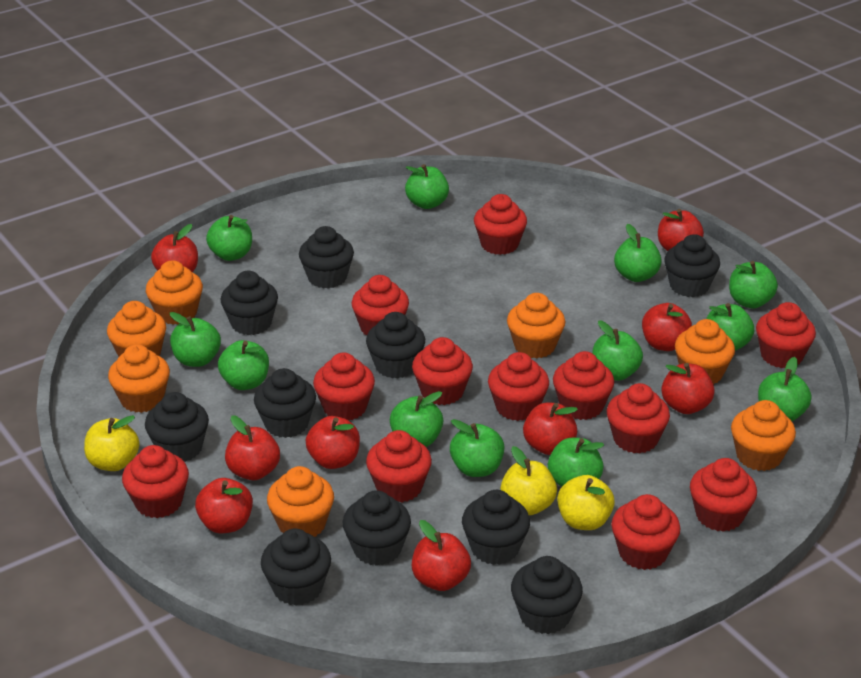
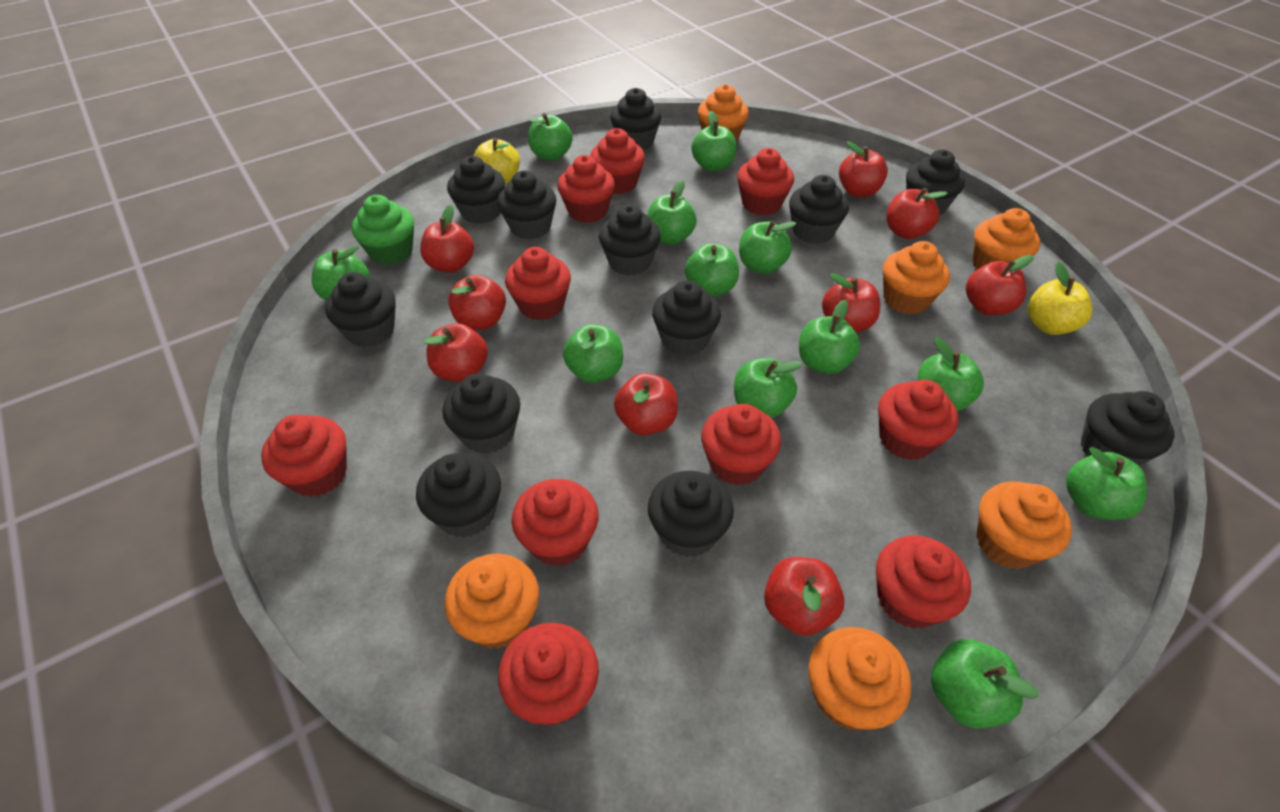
black cupcake: 10 -> 12
green cupcake: 0 -> 1
orange cupcake: 7 -> 6
red cupcake: 12 -> 10
yellow apple: 3 -> 2

